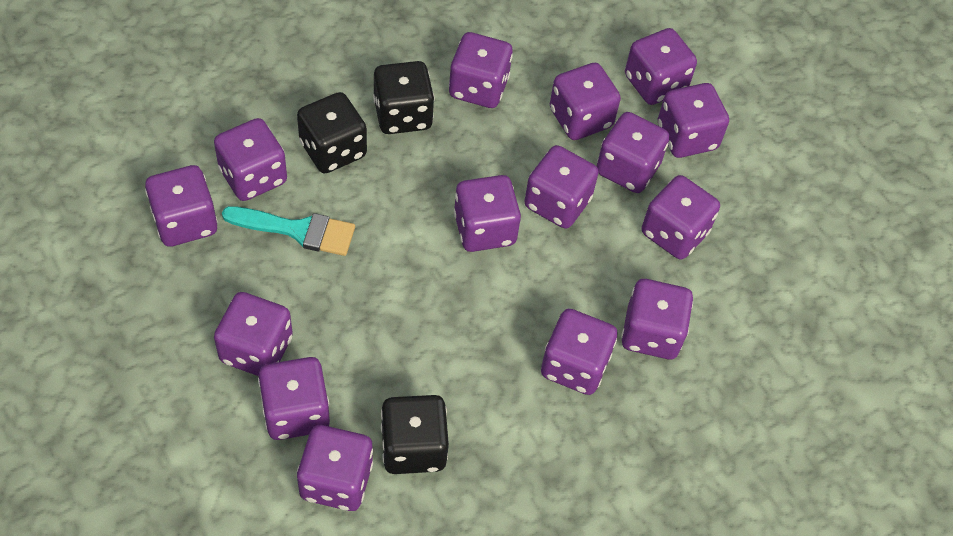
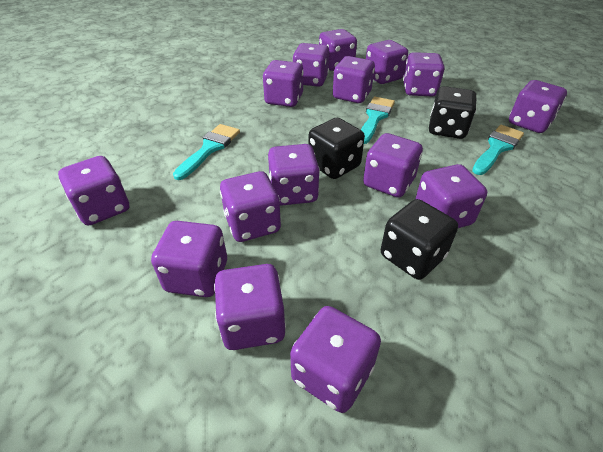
turquoise brush: 1 -> 3

